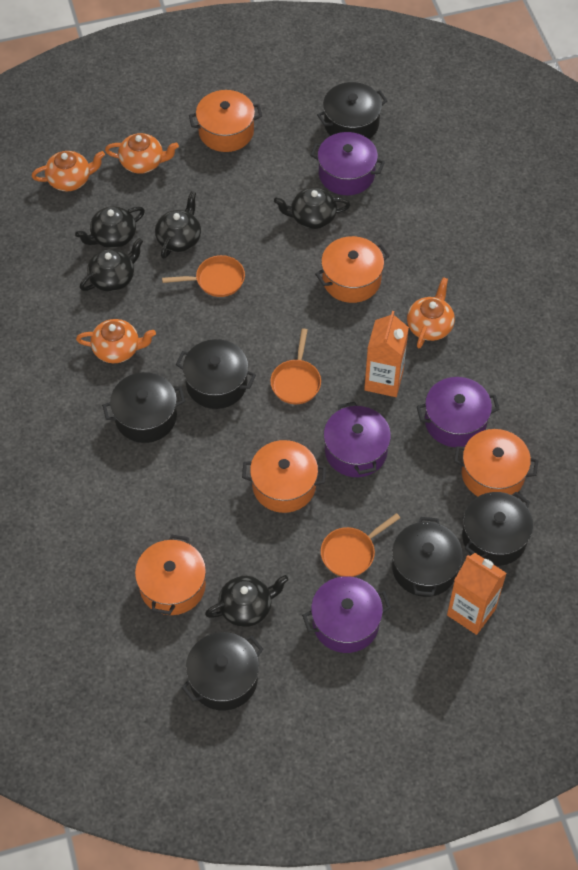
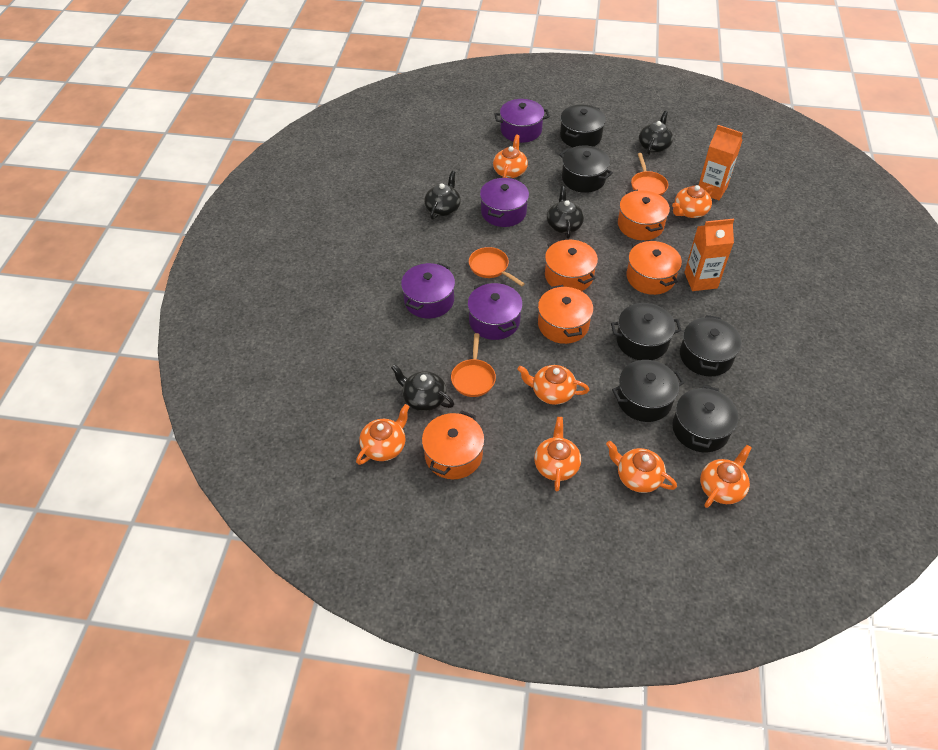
black teapot: 5 -> 4
orange teapot: 4 -> 7

